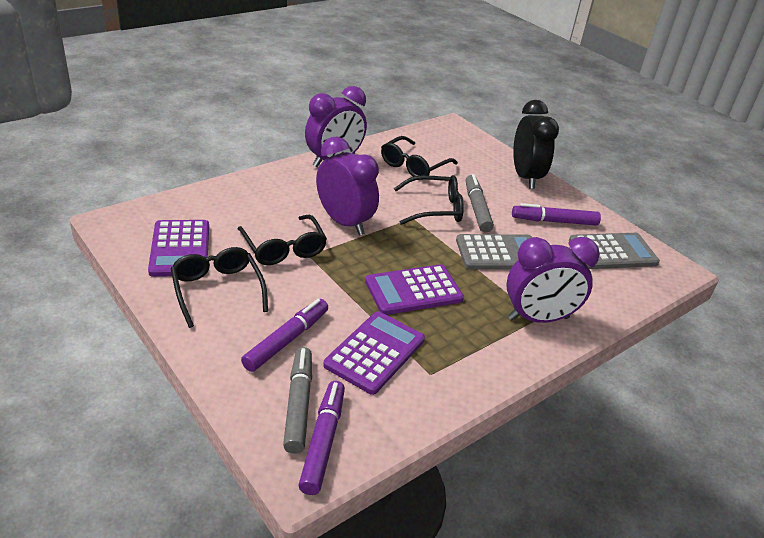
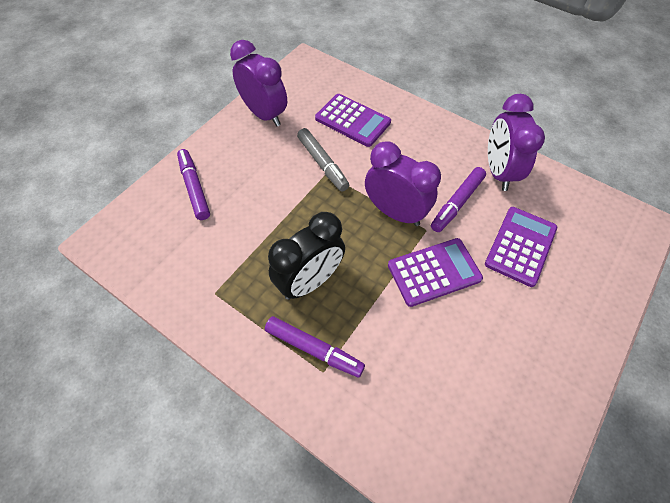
black glasses: 4 -> 0
grey calculator: 2 -> 0
grey marker: 2 -> 1

